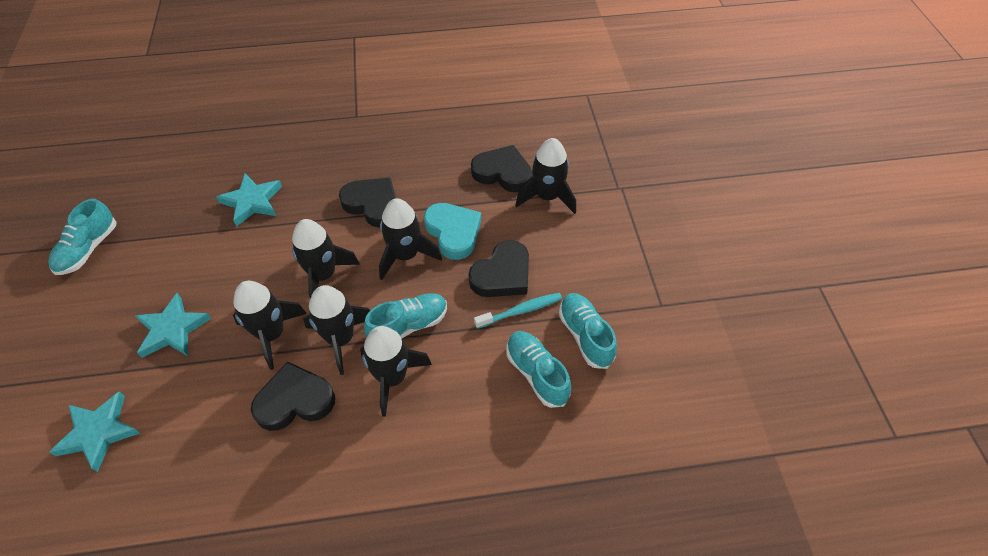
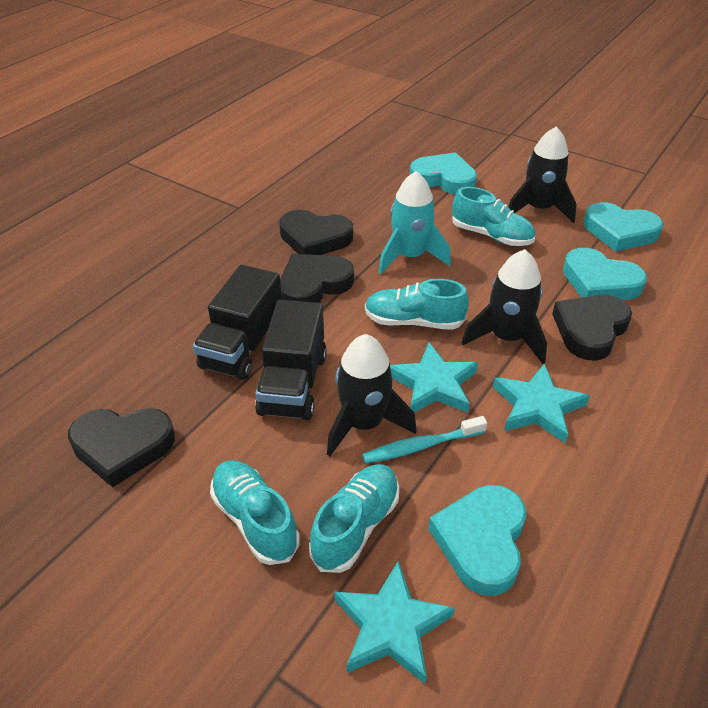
black rocket: 6 -> 3
black truck: 0 -> 2
turquoise heart: 1 -> 4
turquoise rocket: 0 -> 1

